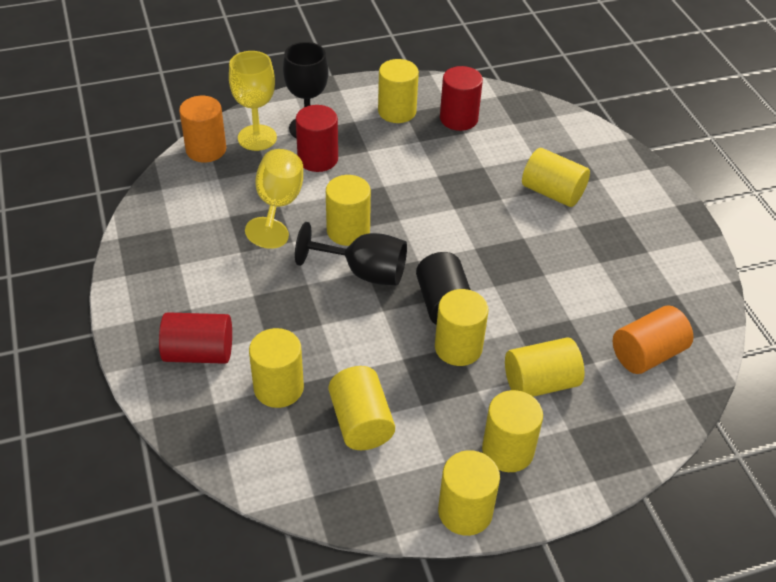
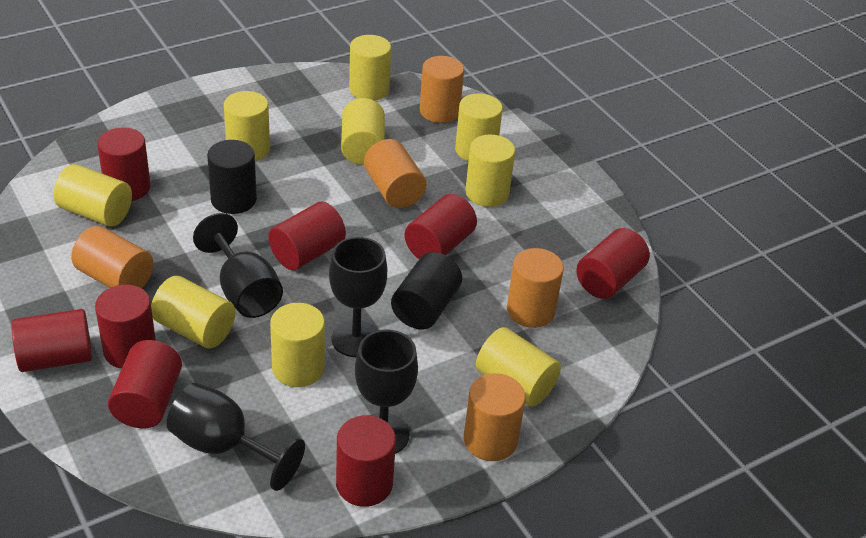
black cylinder: 1 -> 2
black goblet: 2 -> 4
orange cylinder: 2 -> 5
red cylinder: 3 -> 8
yellow goblet: 2 -> 0

